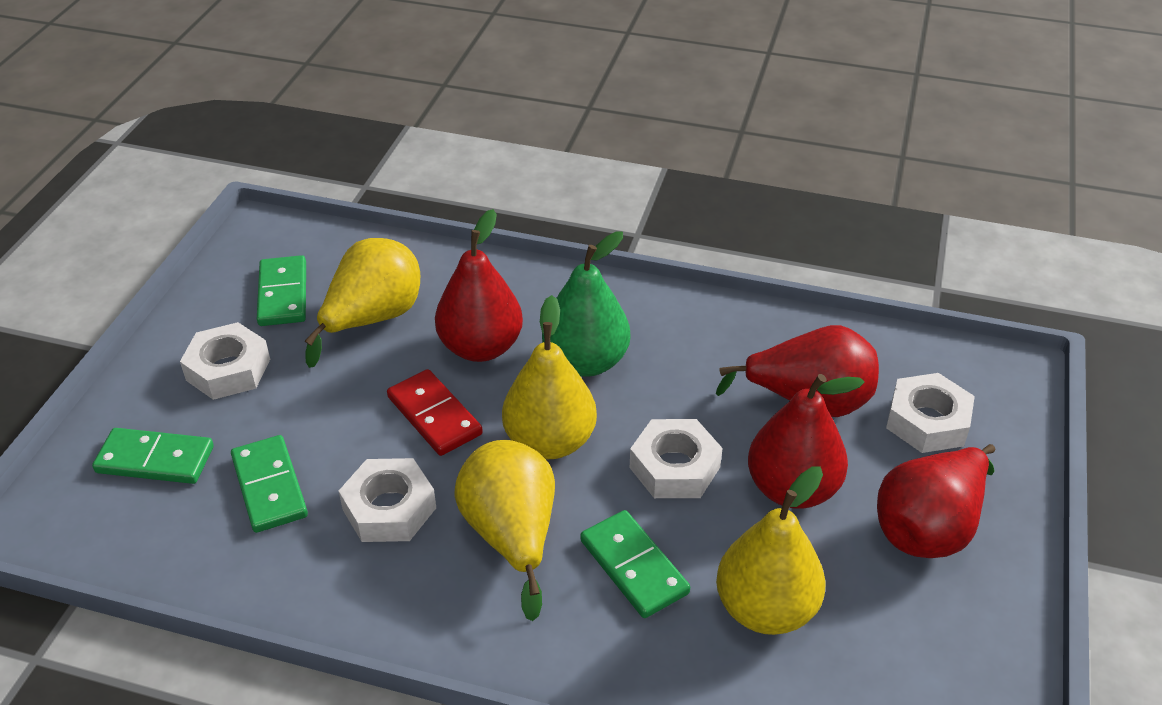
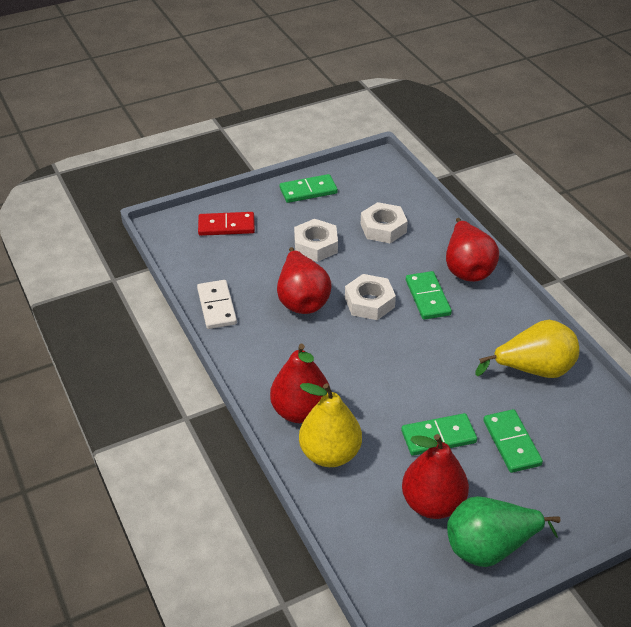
white domino: 0 -> 1
white nut: 4 -> 3
yellow pear: 4 -> 2

